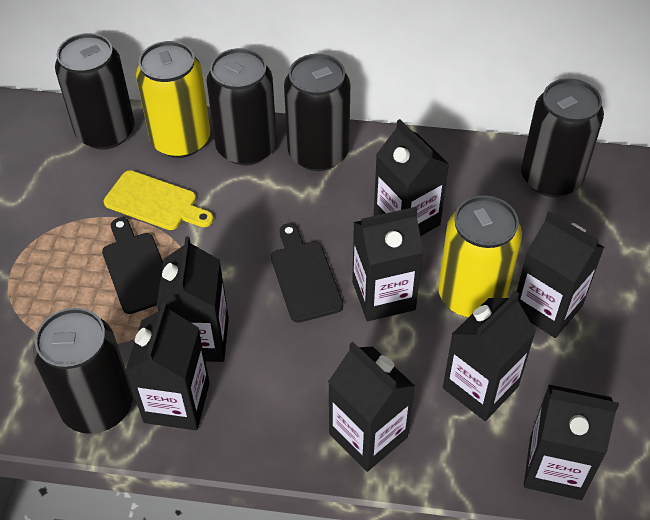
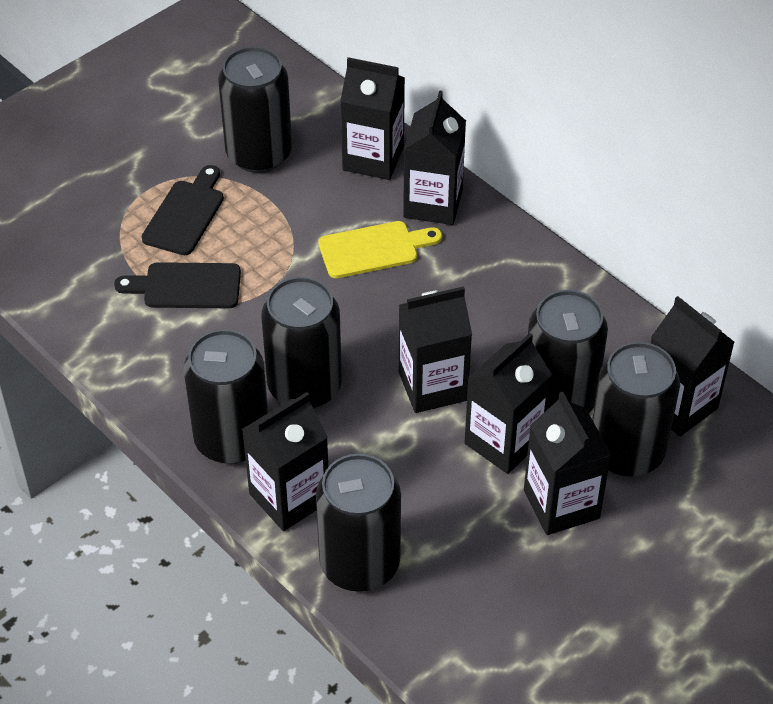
black can: 5 -> 6
black carton: 8 -> 7
yellow can: 2 -> 0

